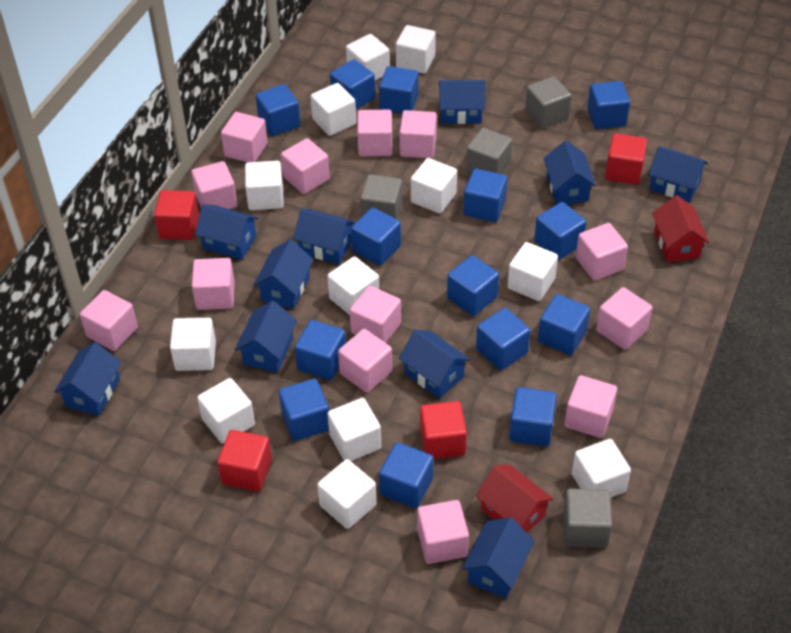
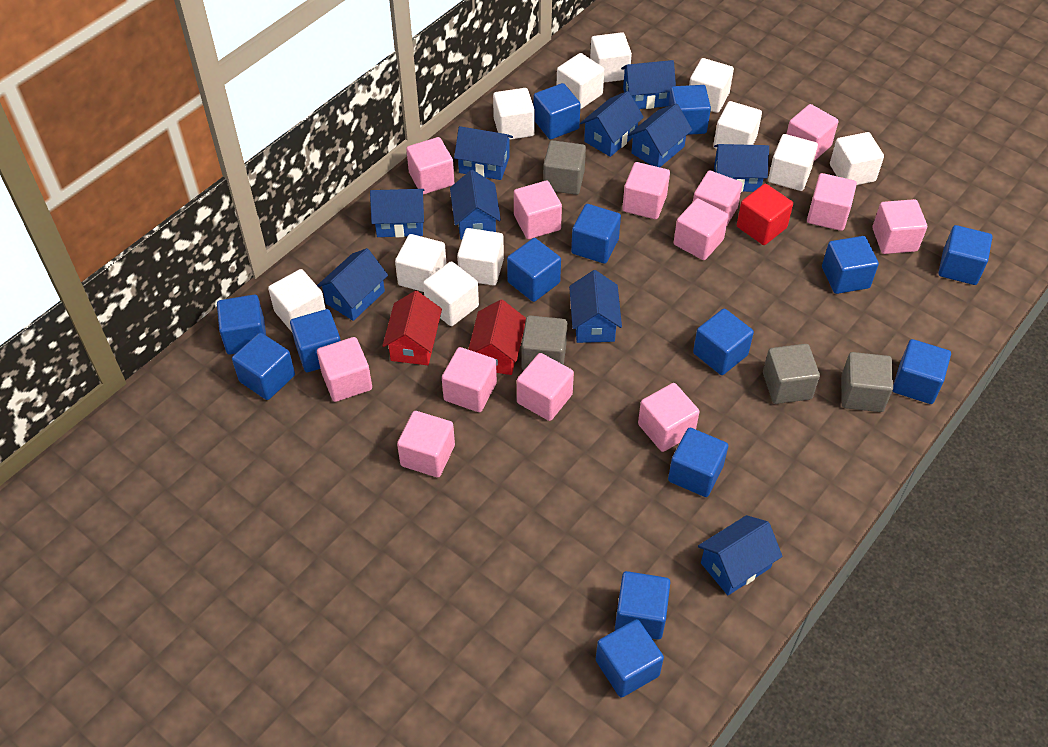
red cube: 4 -> 1
white cube: 12 -> 11

